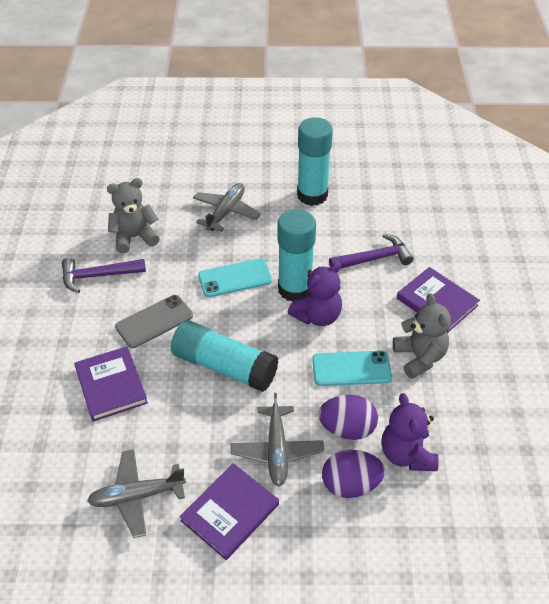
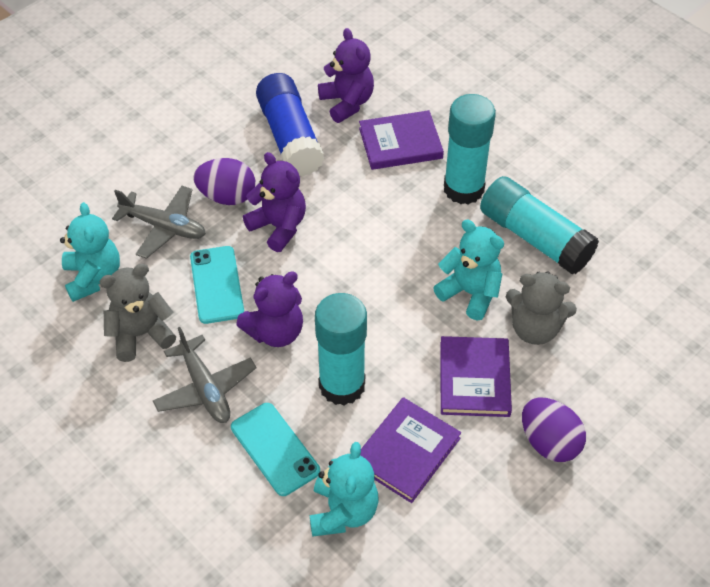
blue glue stick: 0 -> 1
grey phone: 1 -> 0
grey plane: 3 -> 2
purple hammer: 2 -> 0
purple teddy bear: 2 -> 3
turquoise teddy bear: 0 -> 3

